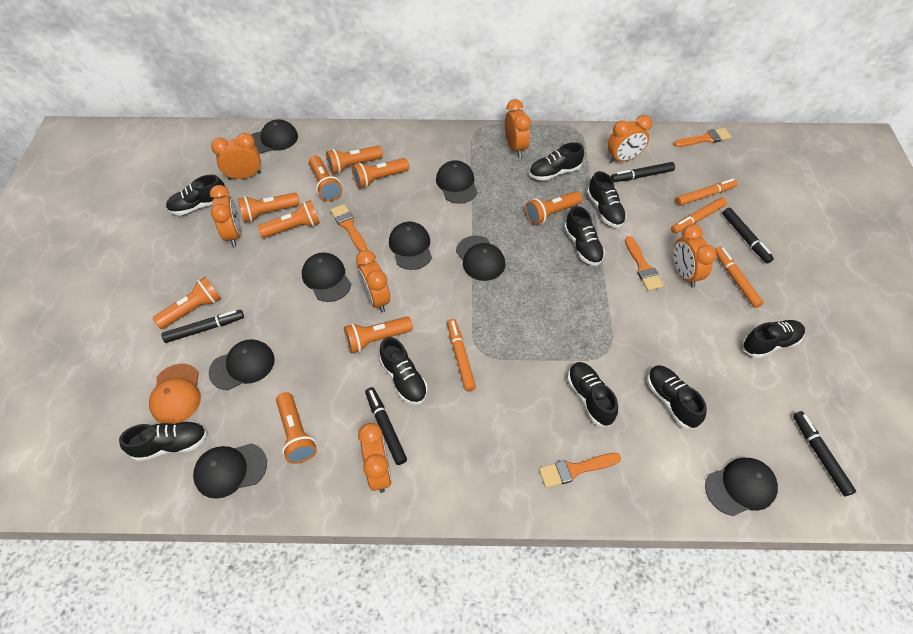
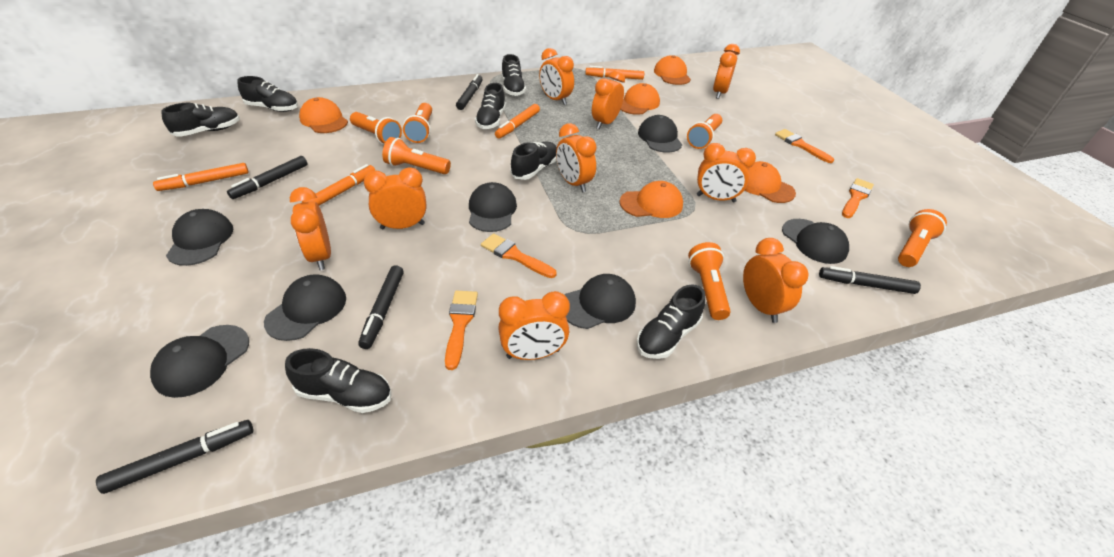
black cap: 8 -> 7
black shoe: 9 -> 7
orange cap: 1 -> 5
orange clock: 7 -> 9
orange flashlight: 9 -> 6

